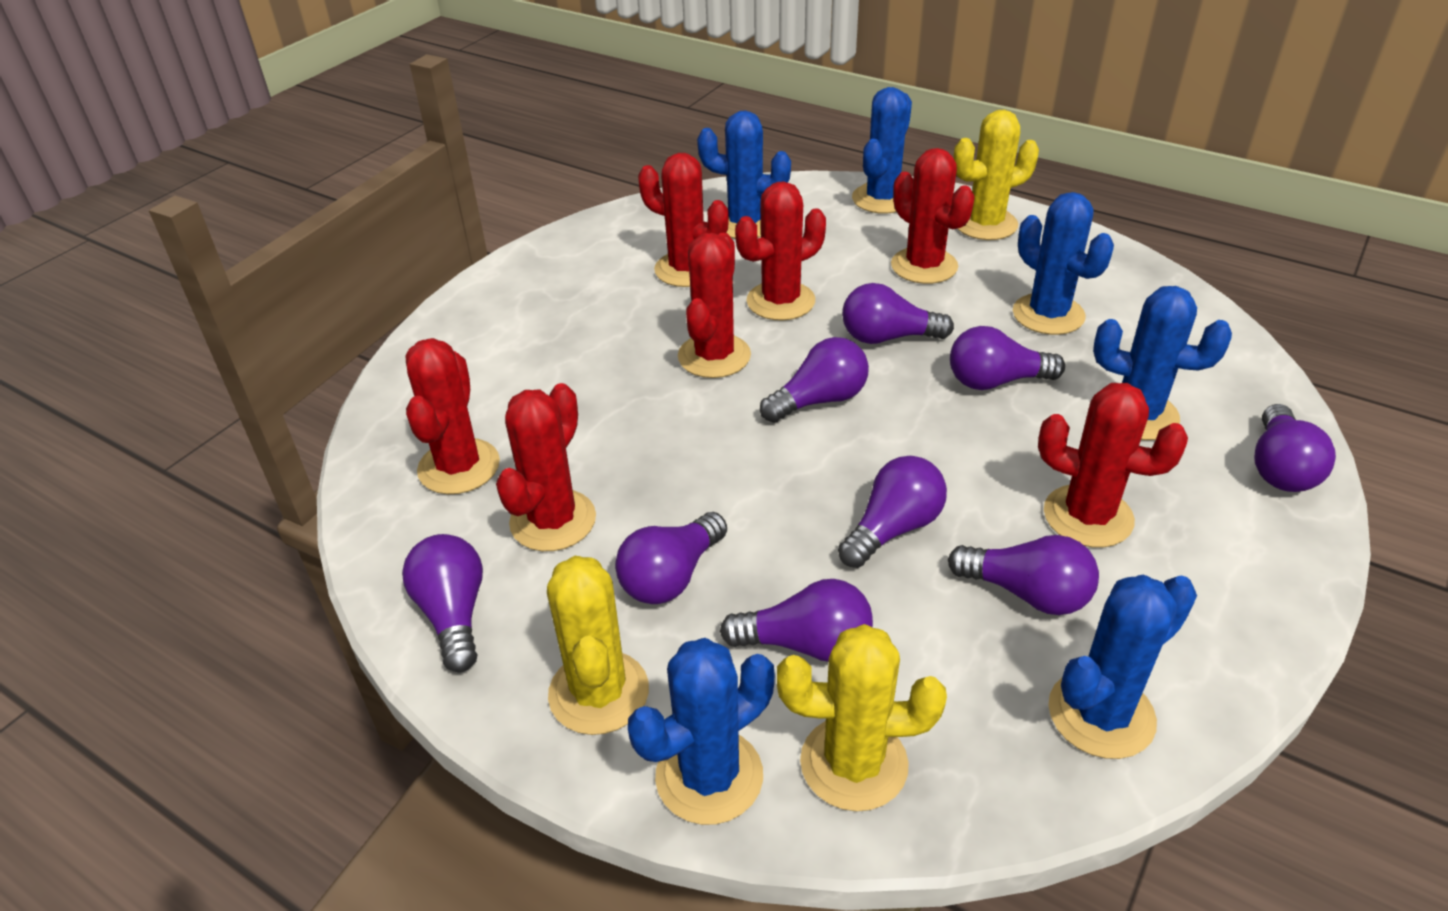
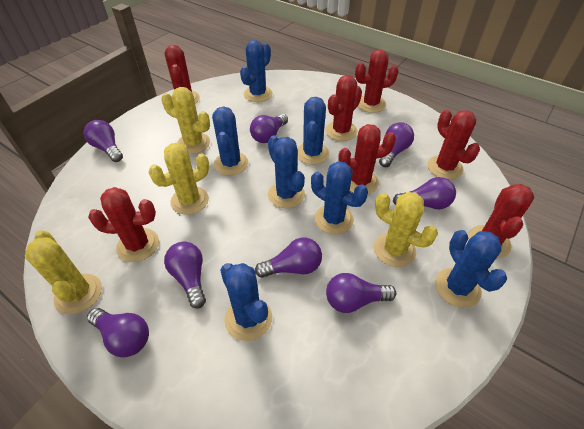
blue cactus: 6 -> 7
purple light bulb: 9 -> 8
yellow cactus: 3 -> 4

